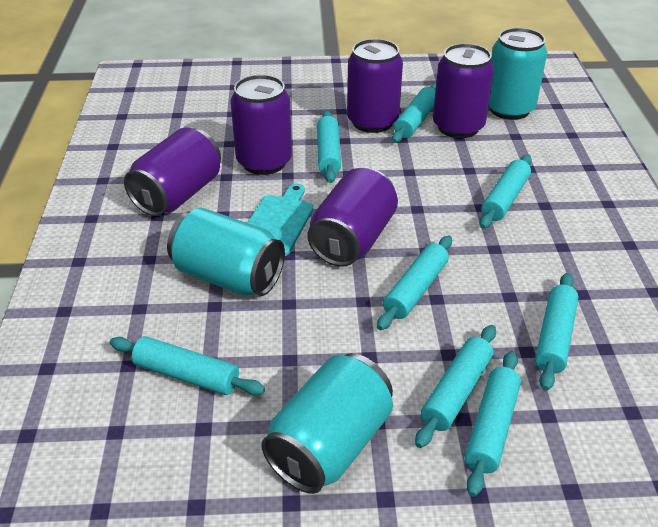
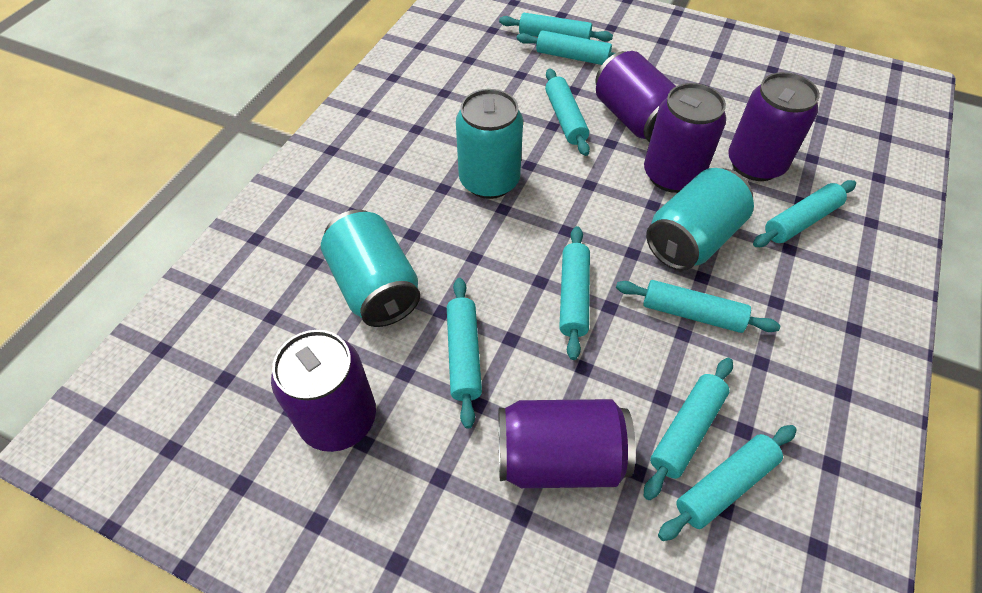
turquoise cutting board: 1 -> 0
turquoise rolling pin: 8 -> 9

